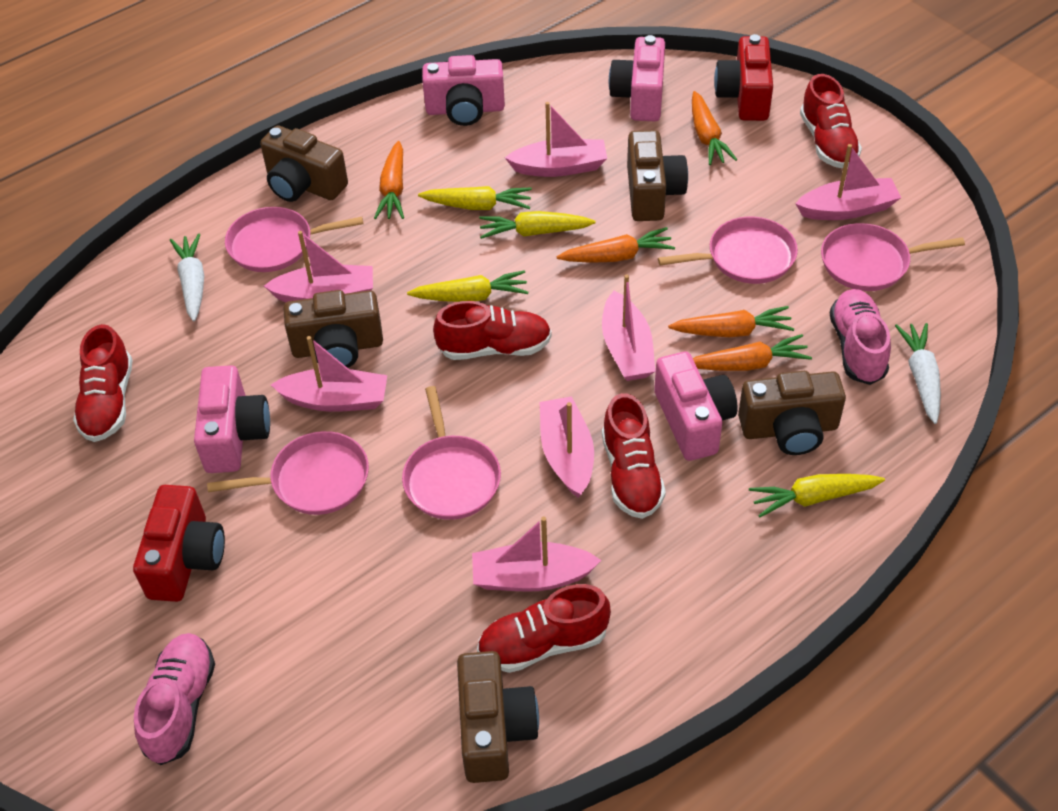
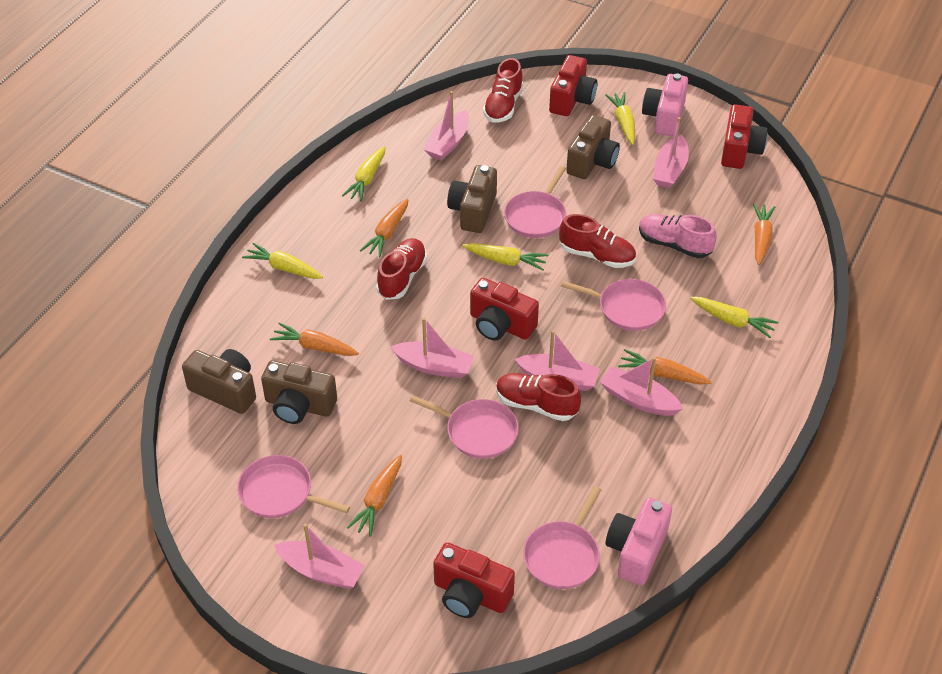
brown camera: 5 -> 4
pink boat: 7 -> 6
pink camera: 4 -> 2
pink shoe: 2 -> 1
red camera: 2 -> 4
red shoe: 5 -> 4
white carrot: 2 -> 0
yellow carrot: 4 -> 5

